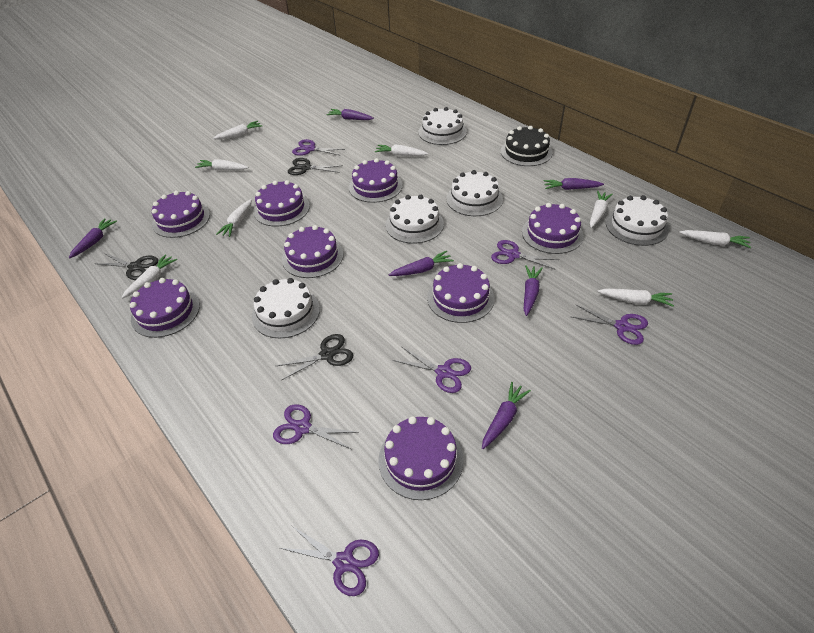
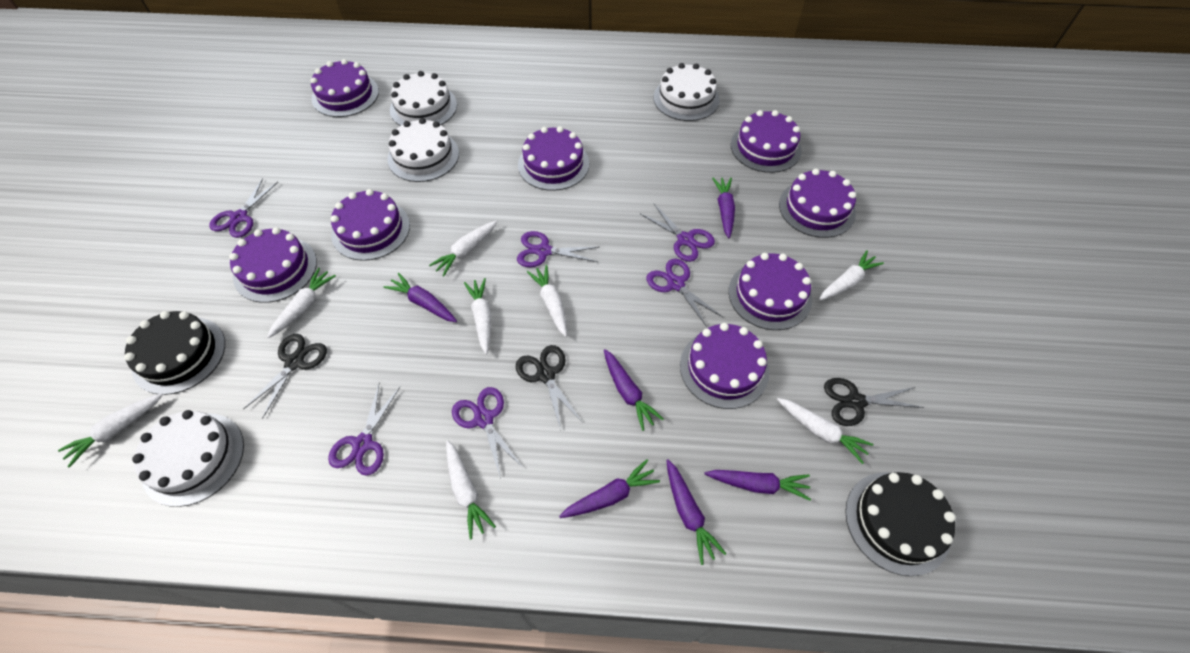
black cake: 1 -> 2
white cake: 5 -> 4

